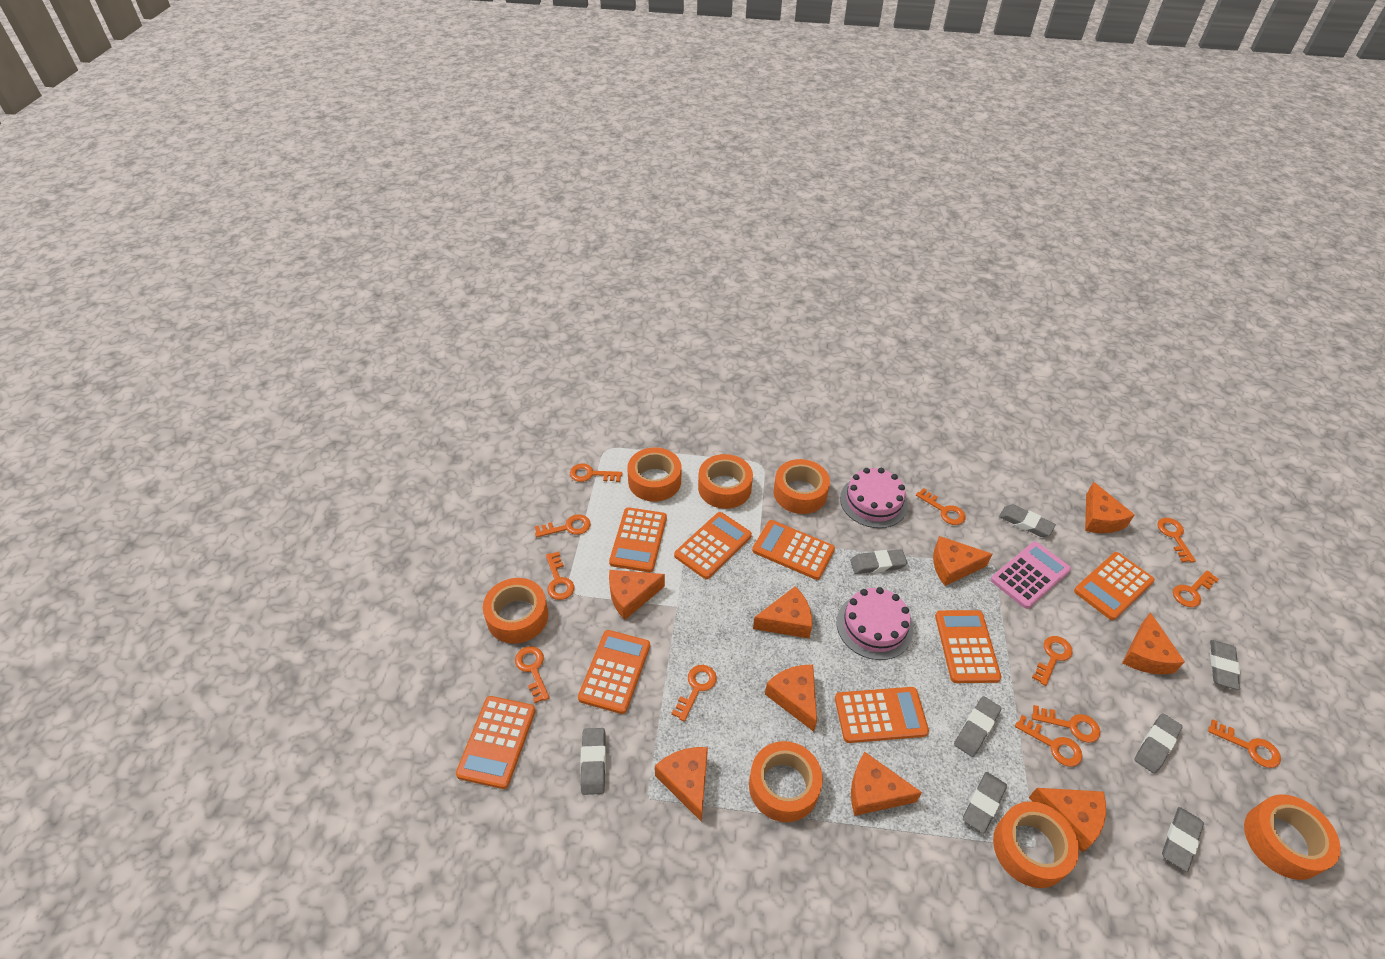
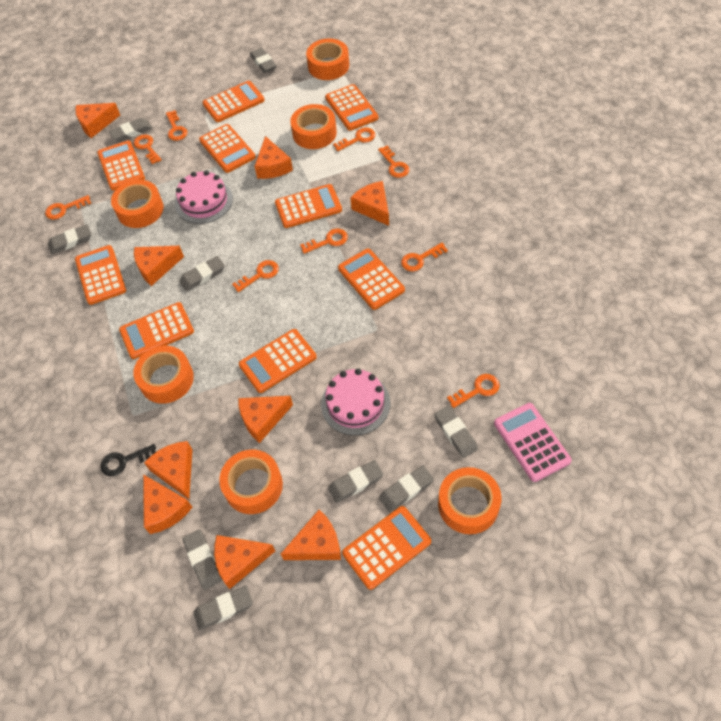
black key: 0 -> 1
grey eraser: 8 -> 9
orange calculator: 8 -> 10
orange key: 12 -> 9
orange tape: 7 -> 6

